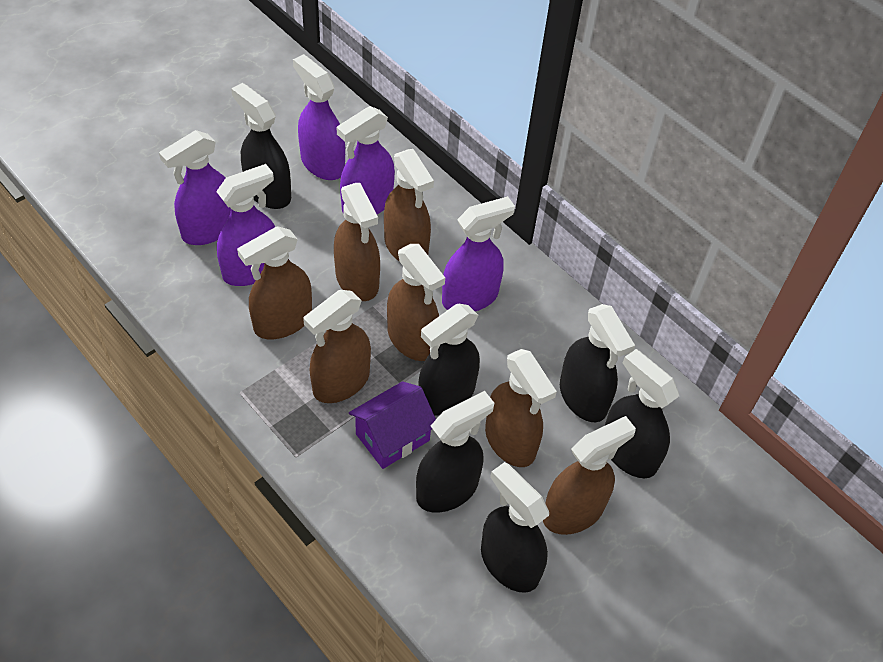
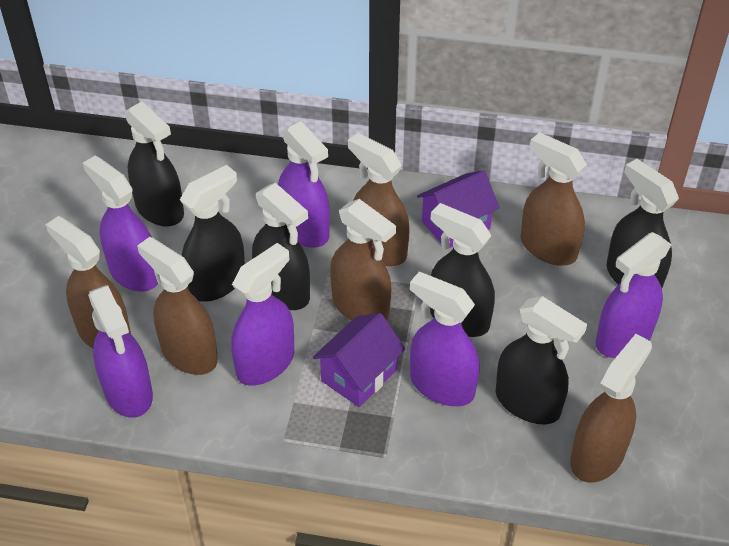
brown spray bottle: 7 -> 6
purple house: 1 -> 2
purple spray bottle: 5 -> 6

